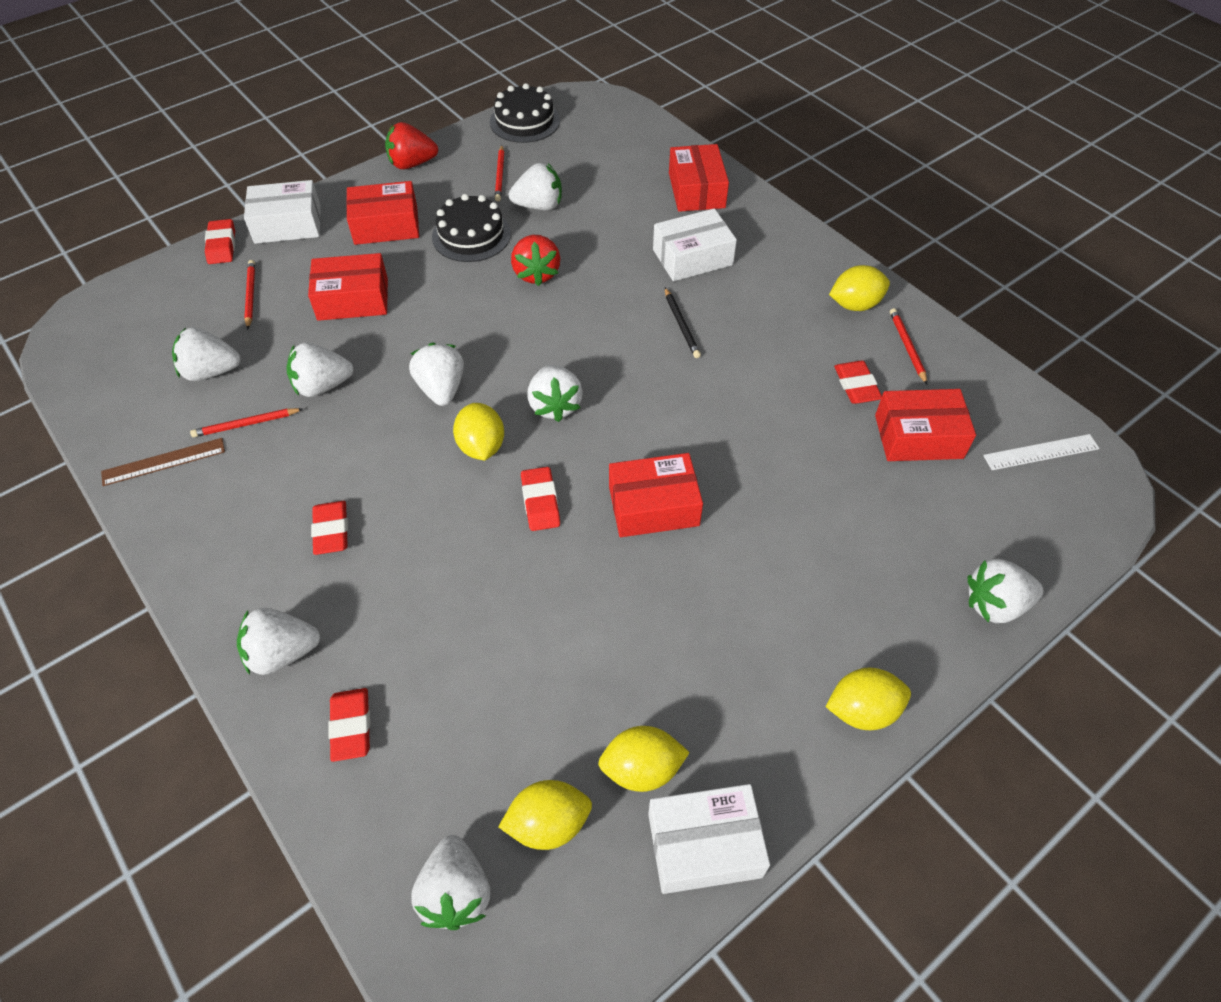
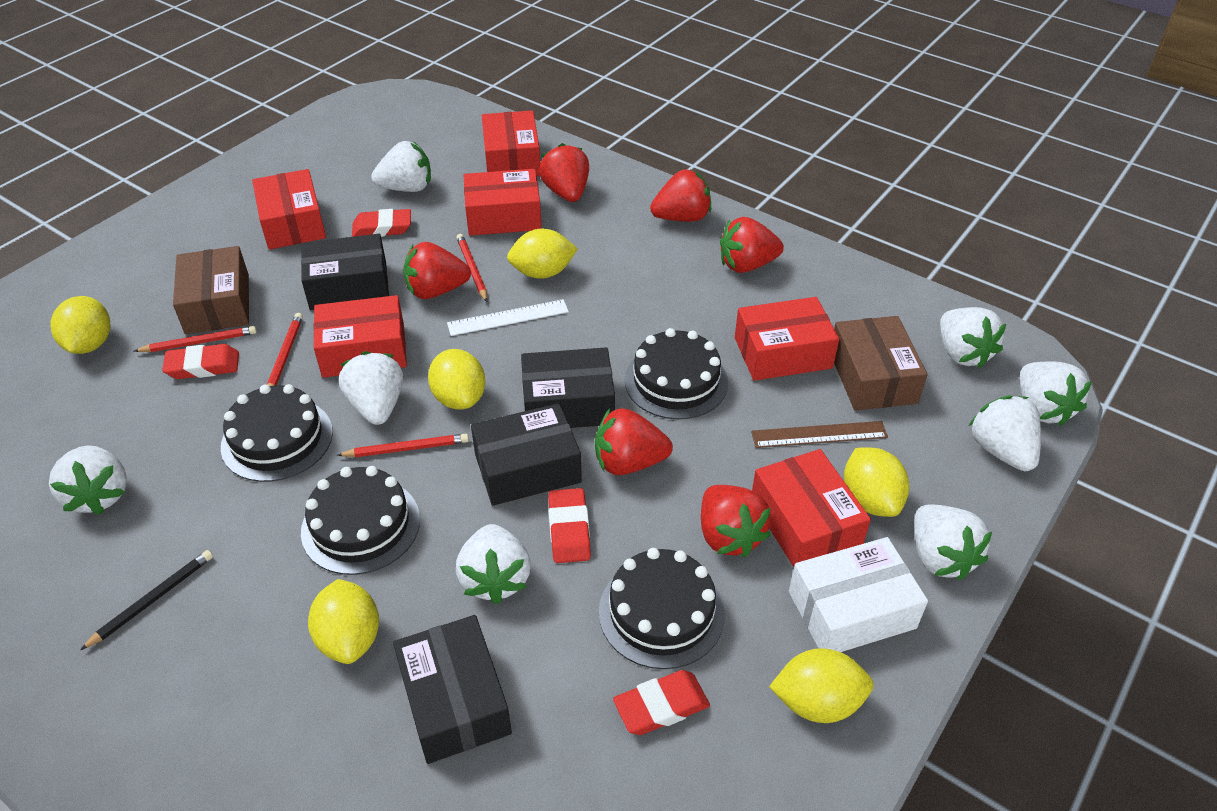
black box: 0 -> 4
black cake: 2 -> 4
brown box: 0 -> 2
red box: 5 -> 6
red eraser: 5 -> 4
red strawberry: 2 -> 6
white box: 3 -> 1
yellow lemon: 5 -> 6

